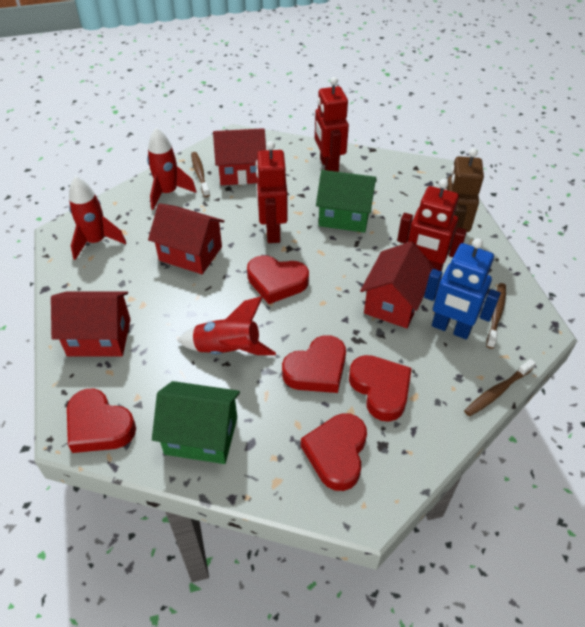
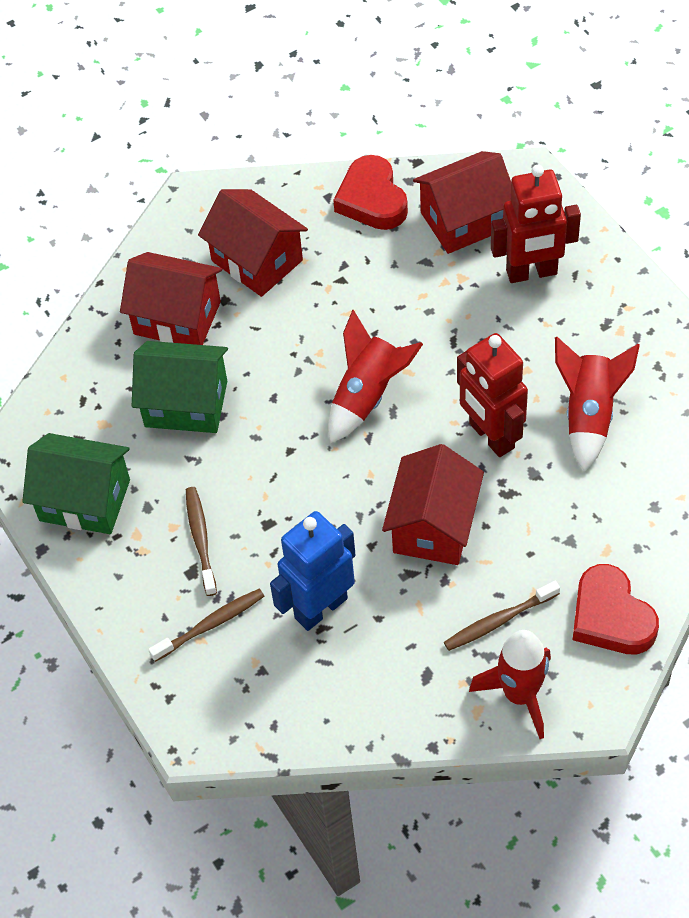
brown robot: 1 -> 0
red heart: 5 -> 2
red robot: 3 -> 2

